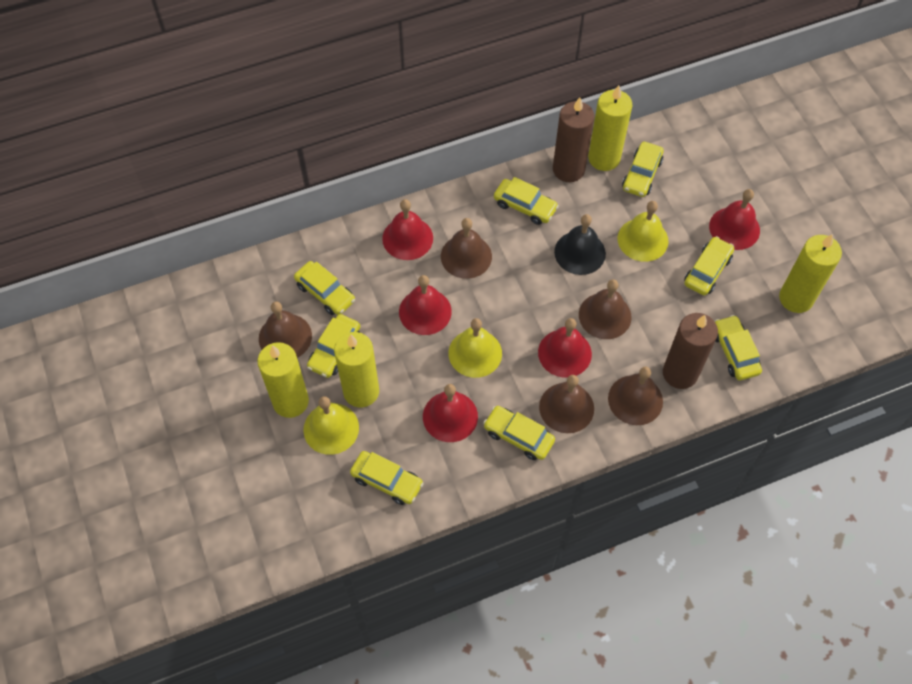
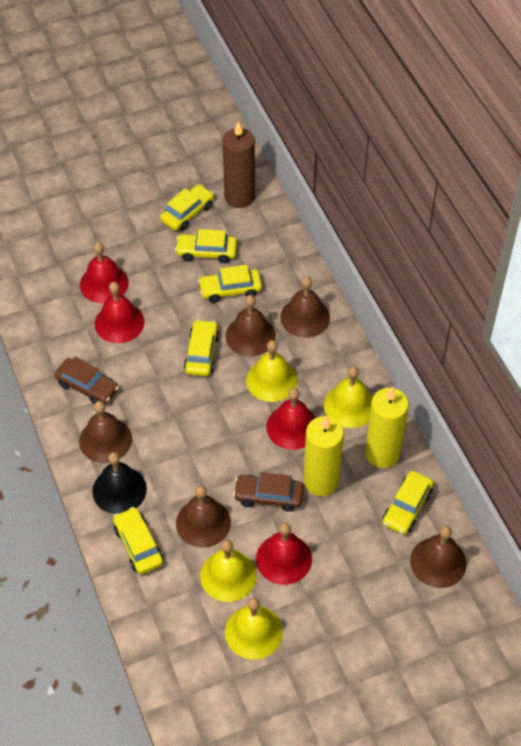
brown candle: 2 -> 1
brown car: 0 -> 2
red bell: 5 -> 4
yellow bell: 3 -> 4
yellow candle: 4 -> 2
yellow car: 8 -> 6

